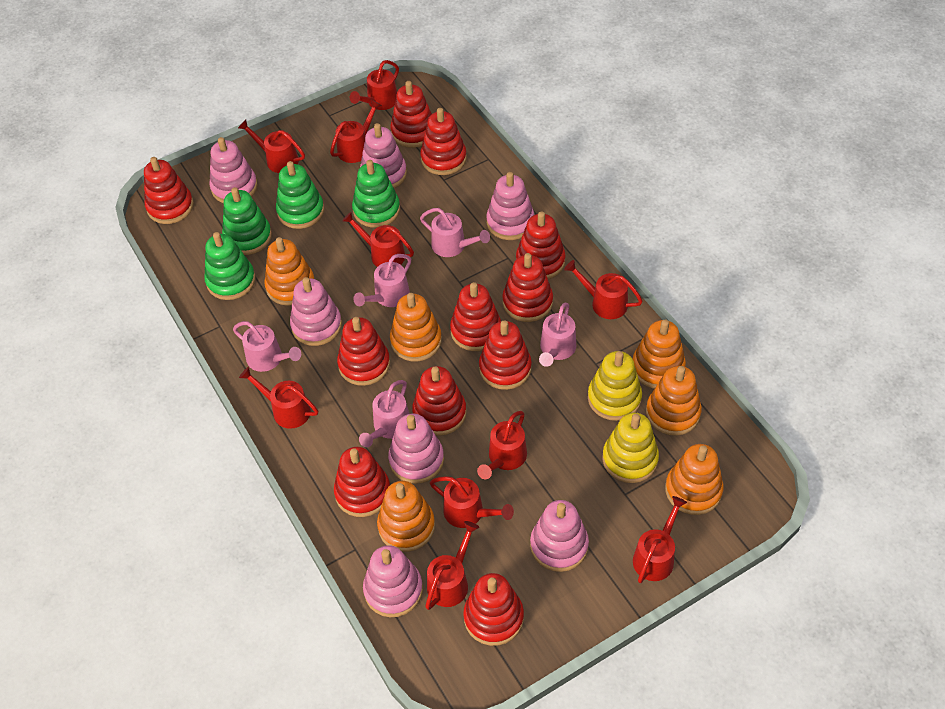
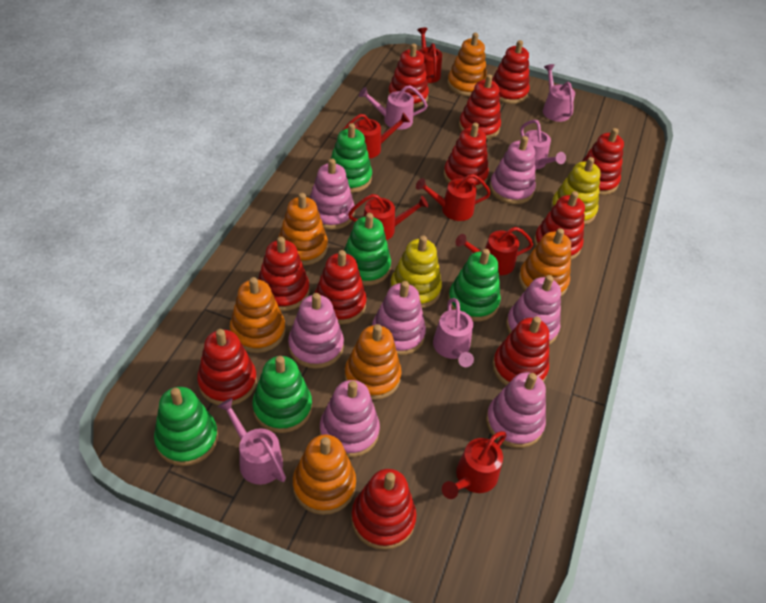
green stacking toy: 4 -> 5
red watering can: 10 -> 6

